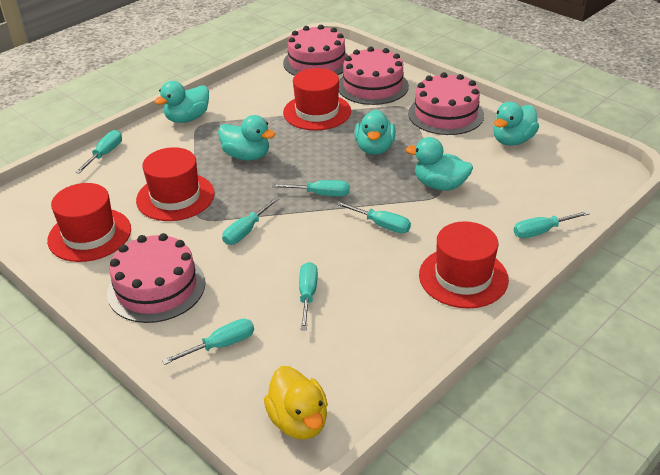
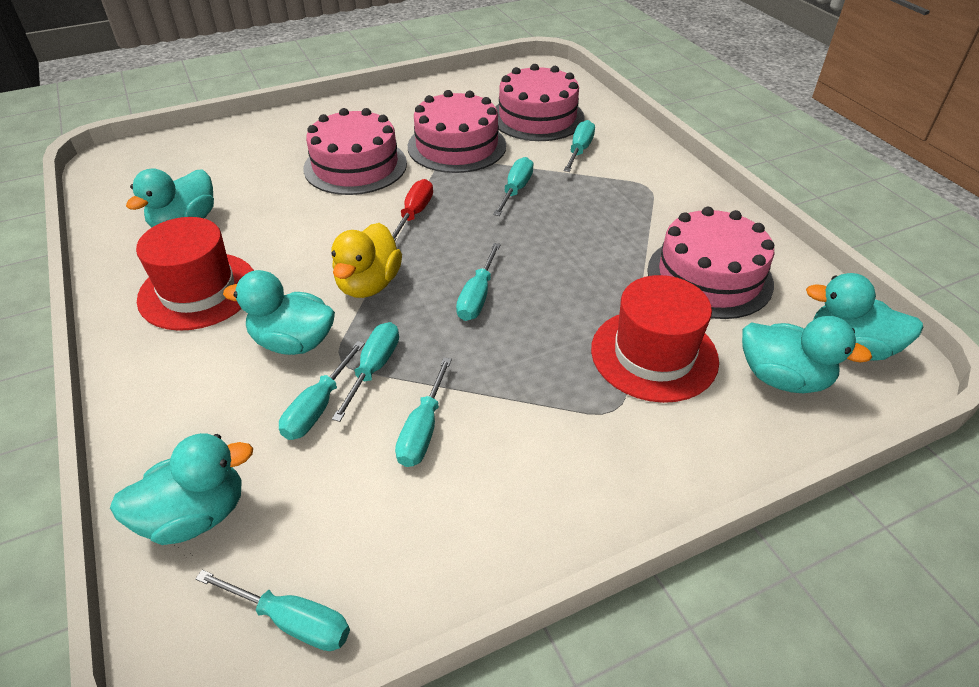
red hat: 4 -> 2
red screwdriver: 0 -> 1

